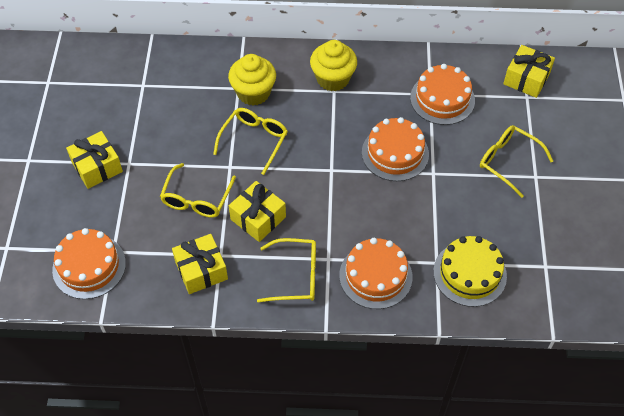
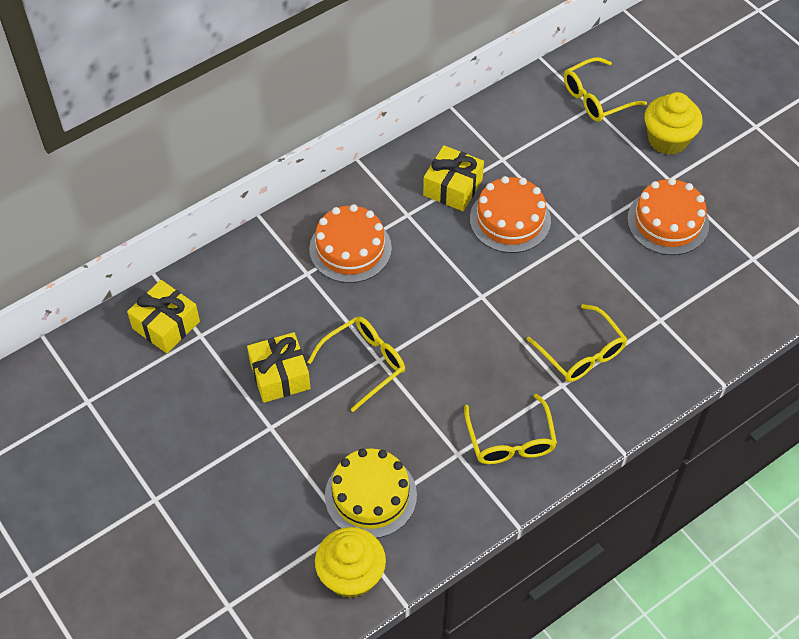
orange cake: 4 -> 3
yellow gift: 4 -> 3

